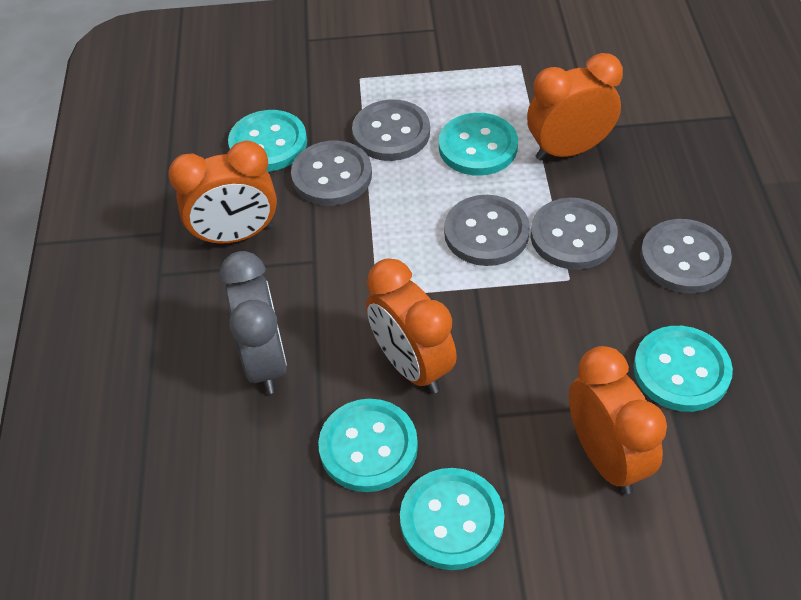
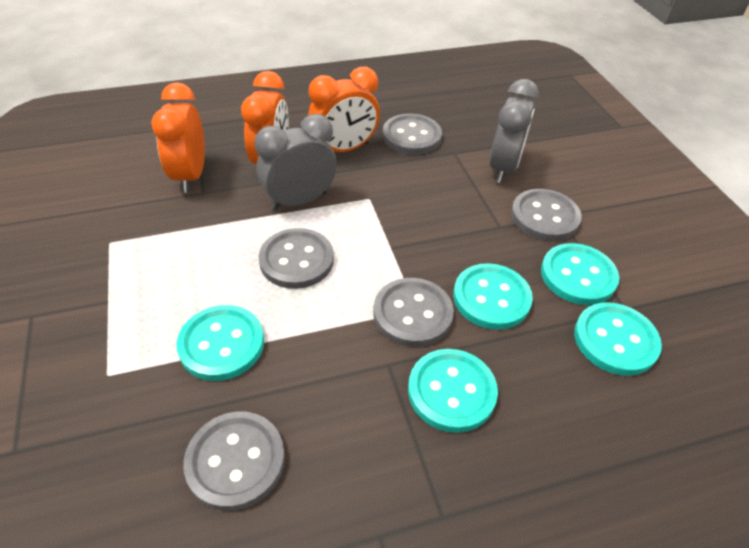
grey clock: 1 -> 2
orange clock: 4 -> 3

